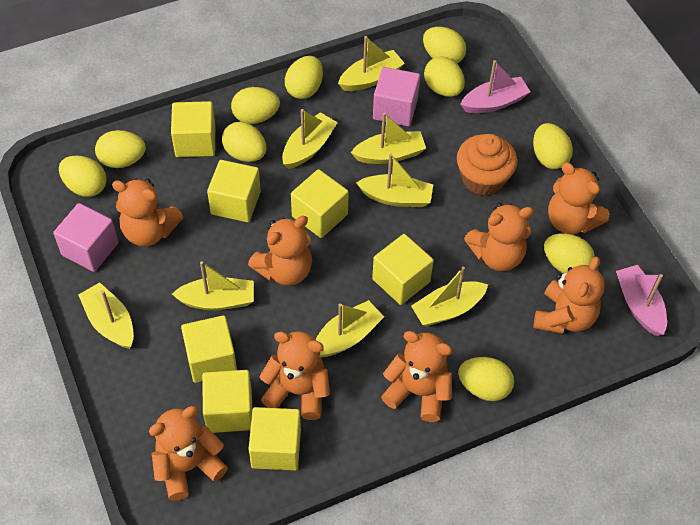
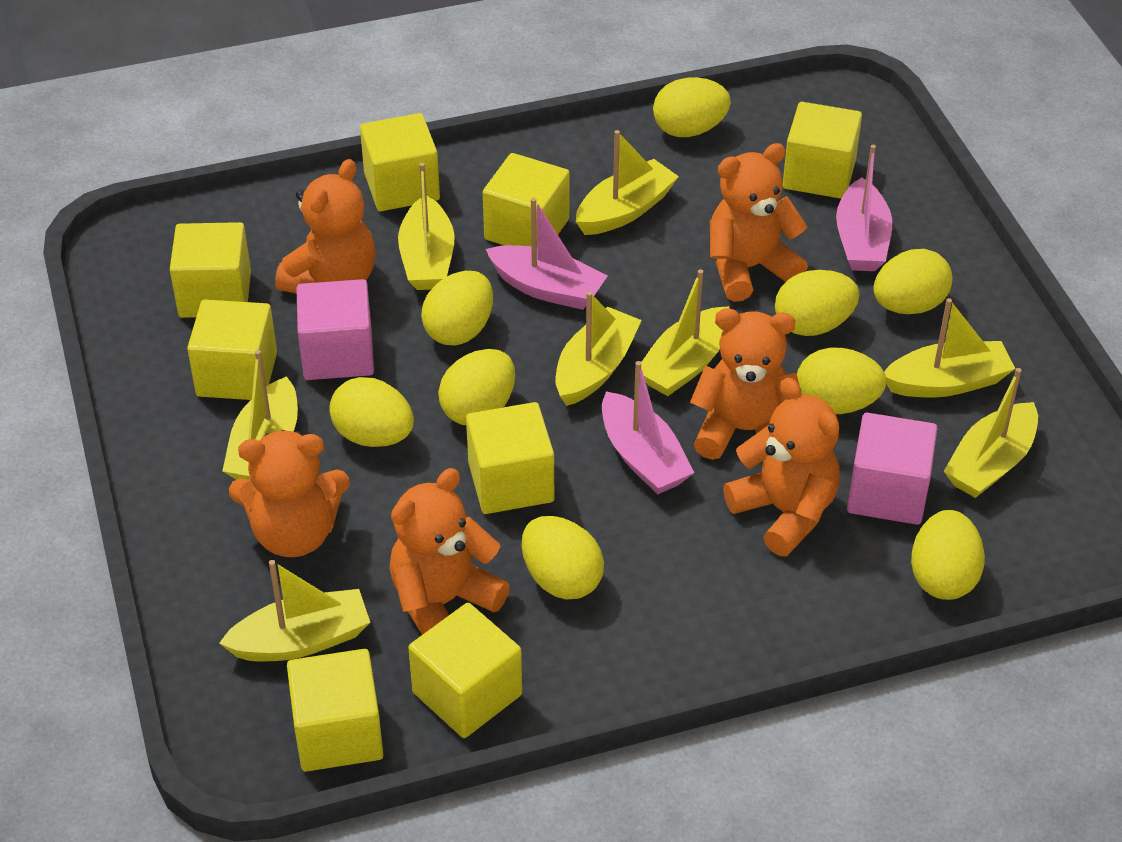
orange cupcake: 1 -> 0
orange teddy bear: 8 -> 6
pink boat: 2 -> 3
yellow cube: 7 -> 8
yellow egg: 10 -> 9

